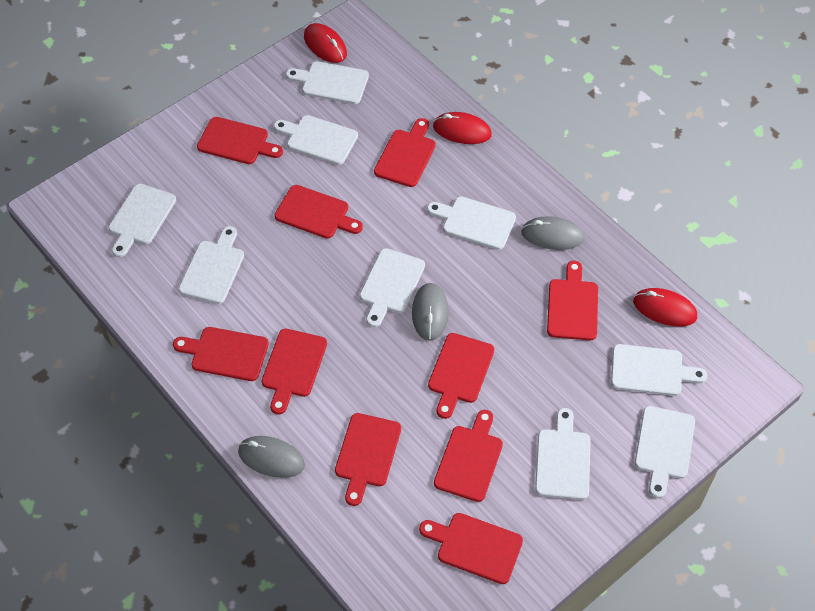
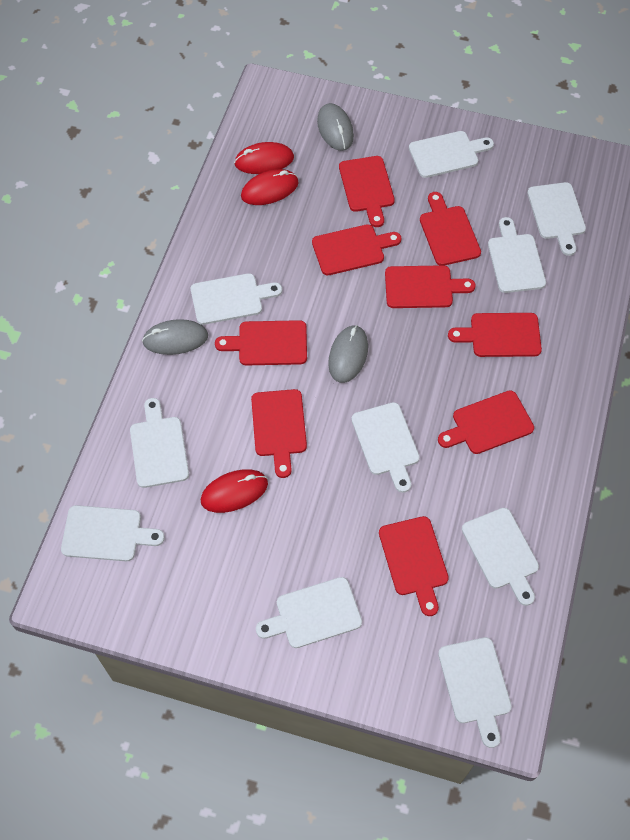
red cutting board: 10 -> 9
white cutting board: 9 -> 10

